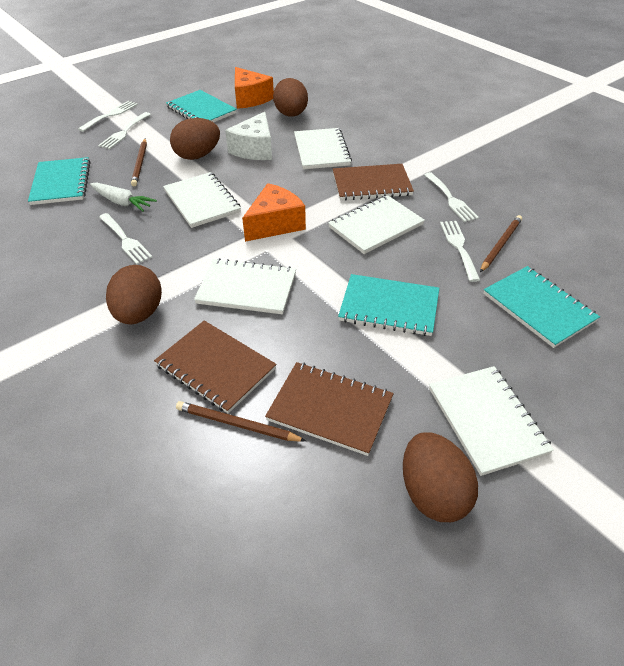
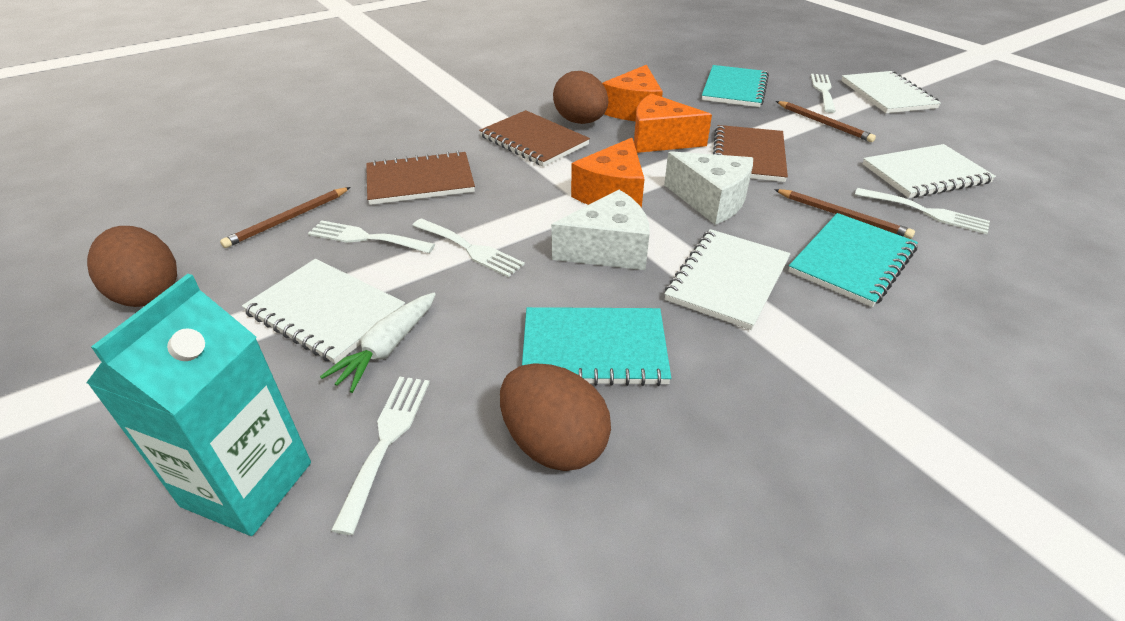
brown egg: 4 -> 3
orange cheese: 2 -> 3
turquoise carton: 0 -> 1
turquoise notebook: 4 -> 3
white cheese: 1 -> 2
white notebook: 5 -> 4

